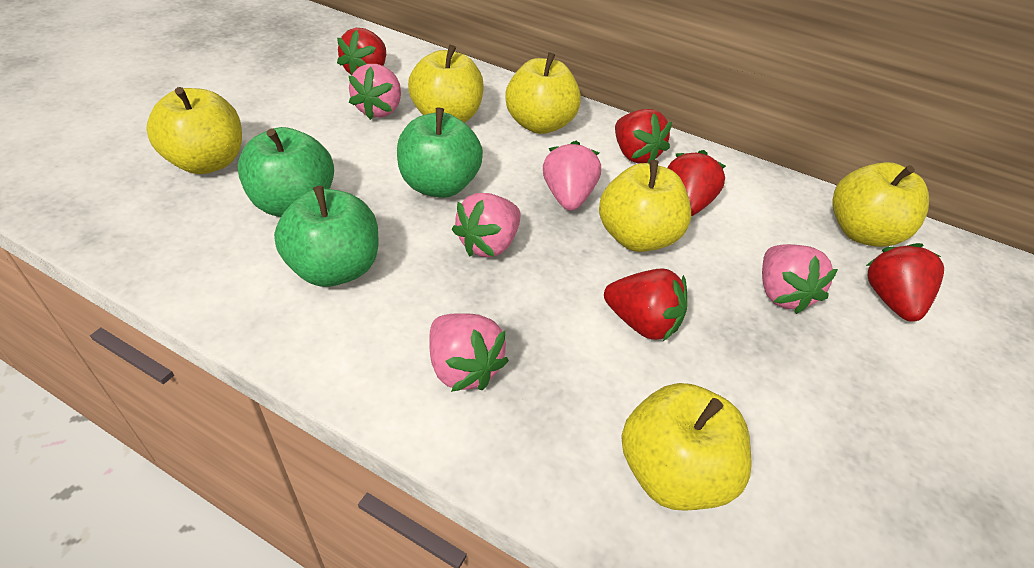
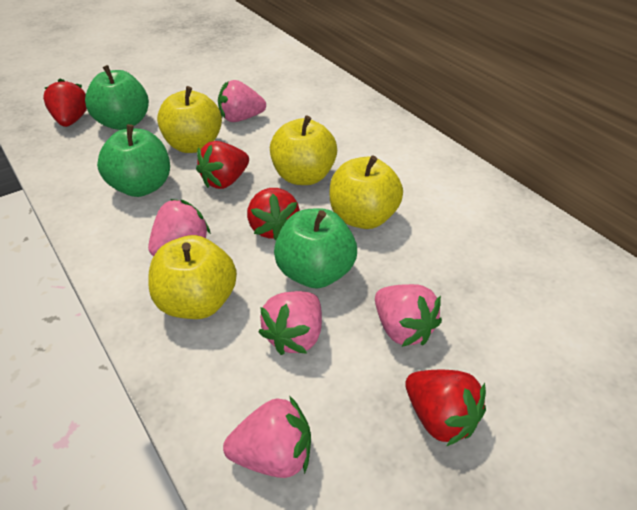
red strawberry: 5 -> 4
yellow apple: 6 -> 4

